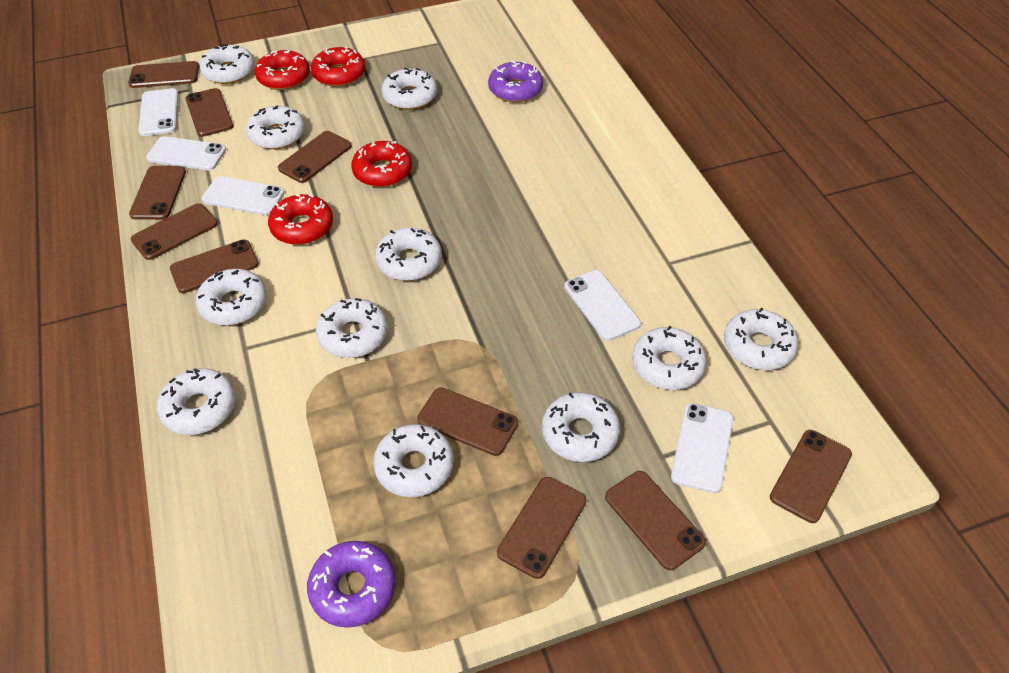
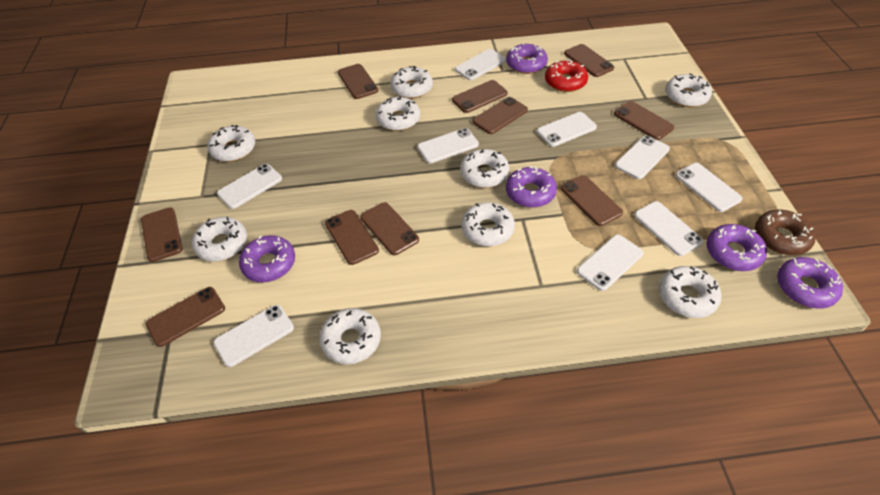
brown donut: 0 -> 1
purple donut: 2 -> 5
red donut: 4 -> 1
white donut: 11 -> 9
white phone: 5 -> 9

